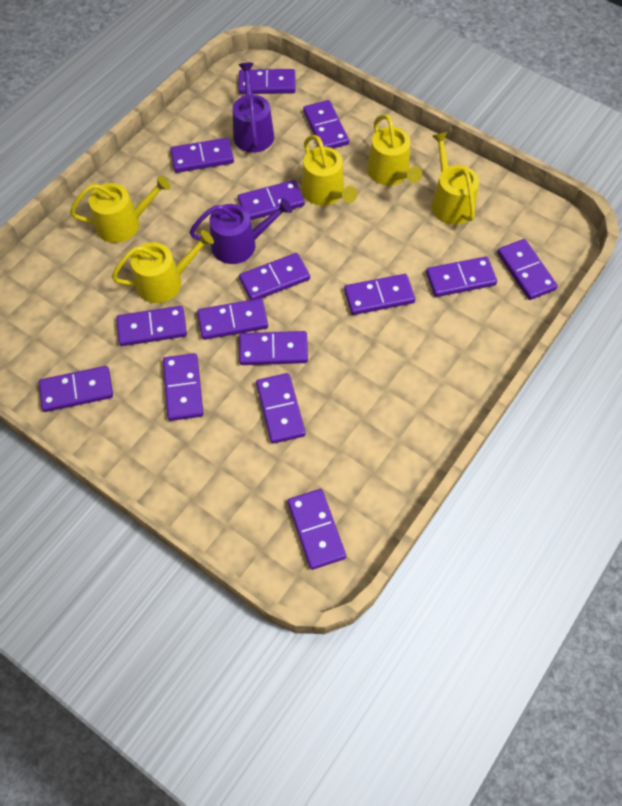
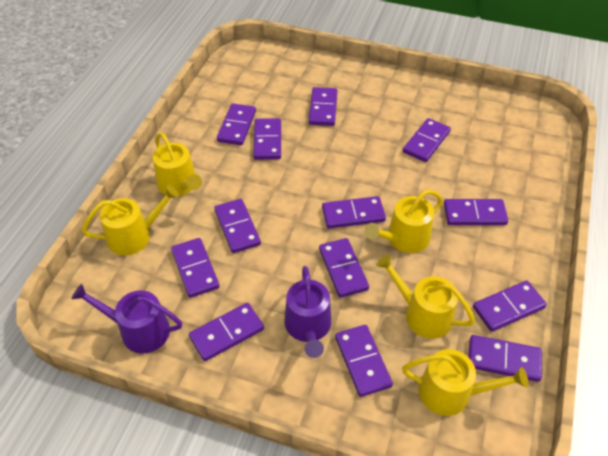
purple domino: 15 -> 13

